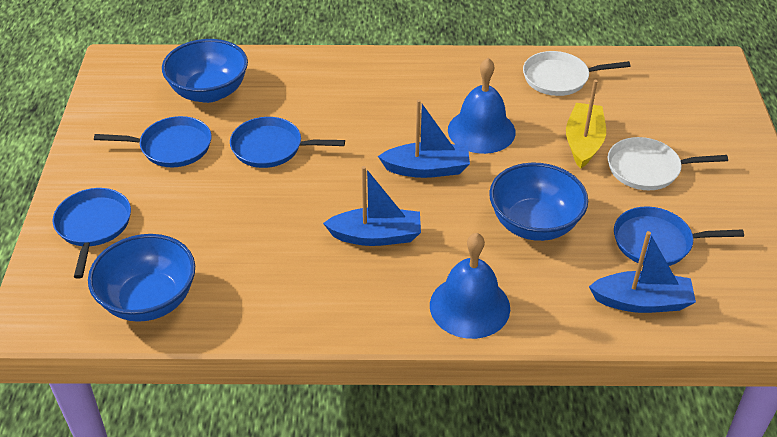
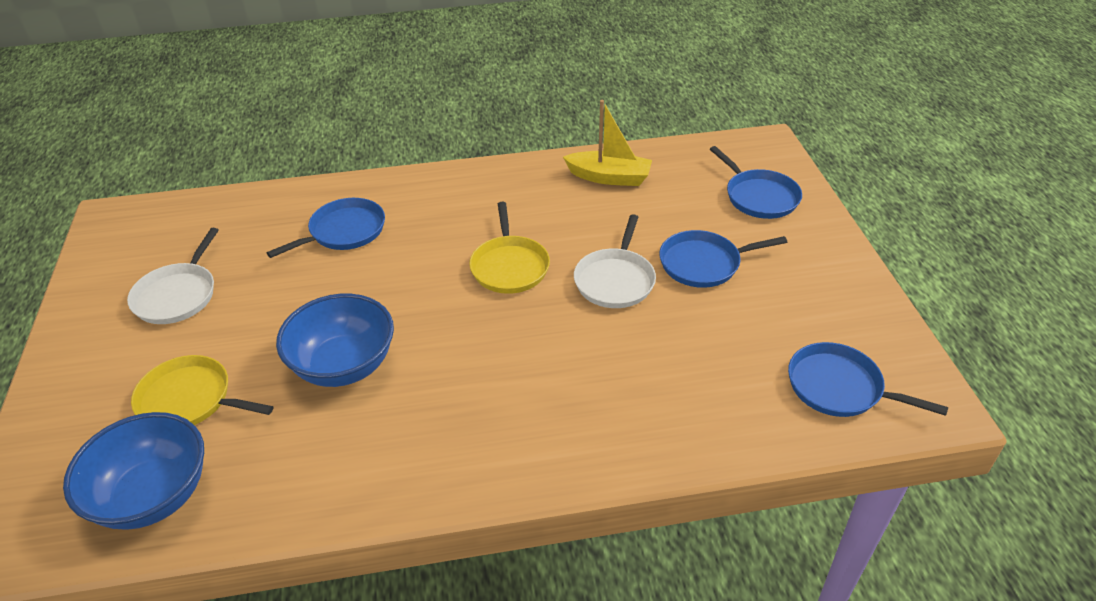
blue bell: 2 -> 0
blue boat: 3 -> 0
blue bowl: 3 -> 2
yellow pan: 0 -> 2

